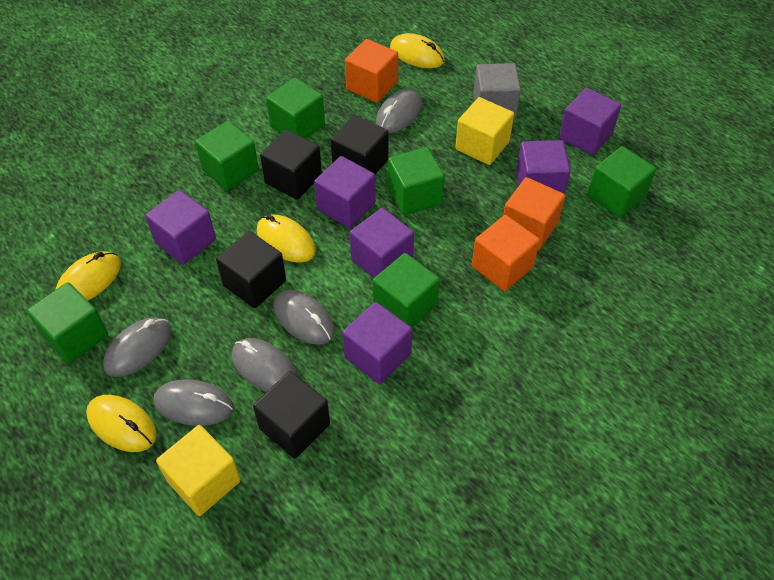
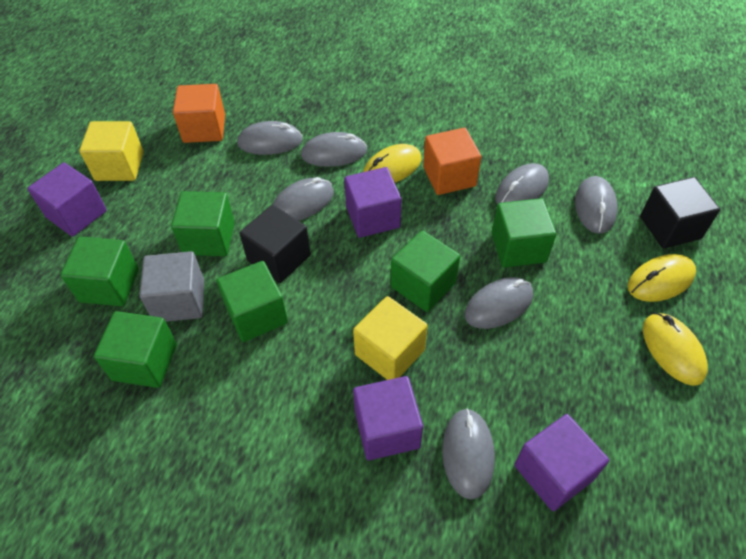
black cube: 4 -> 2
grey mouse: 5 -> 7
orange cube: 3 -> 2
purple cube: 6 -> 4
yellow mouse: 4 -> 3

